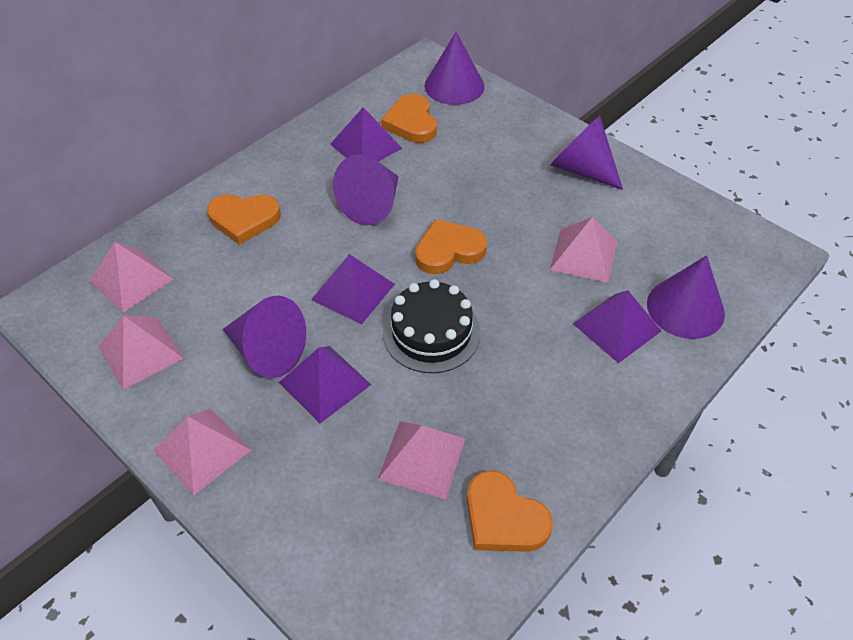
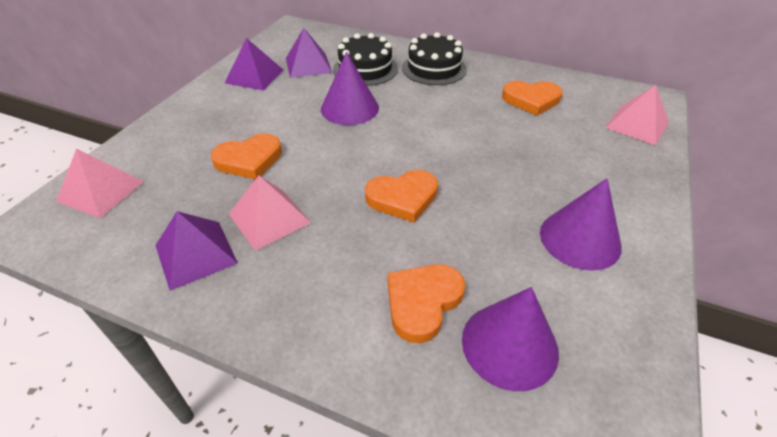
black cake: 1 -> 2
pink pyramid: 5 -> 3
purple cone: 5 -> 3
purple pyramid: 4 -> 3

